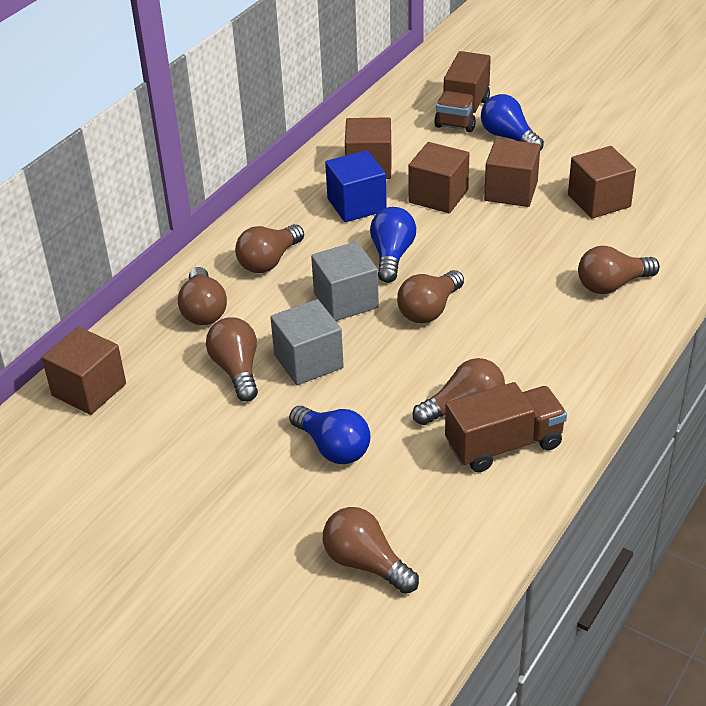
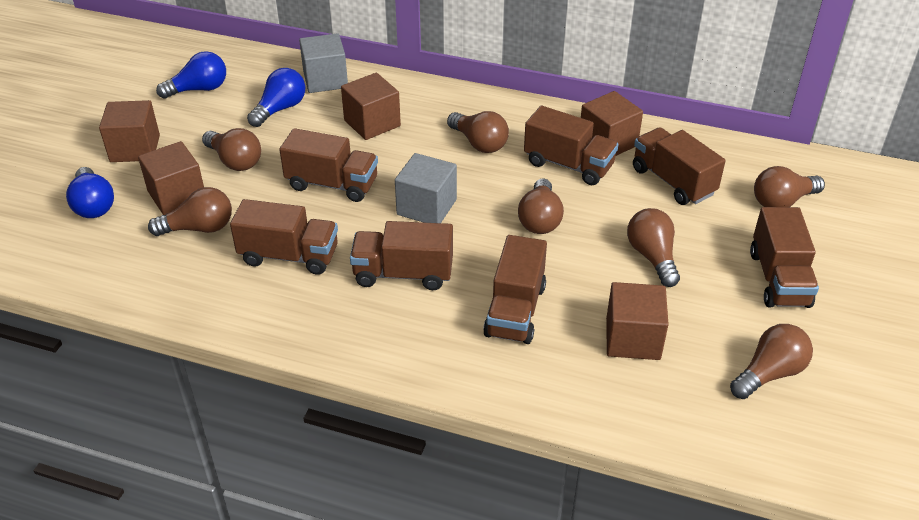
blue cube: 1 -> 0
brown truck: 2 -> 7

